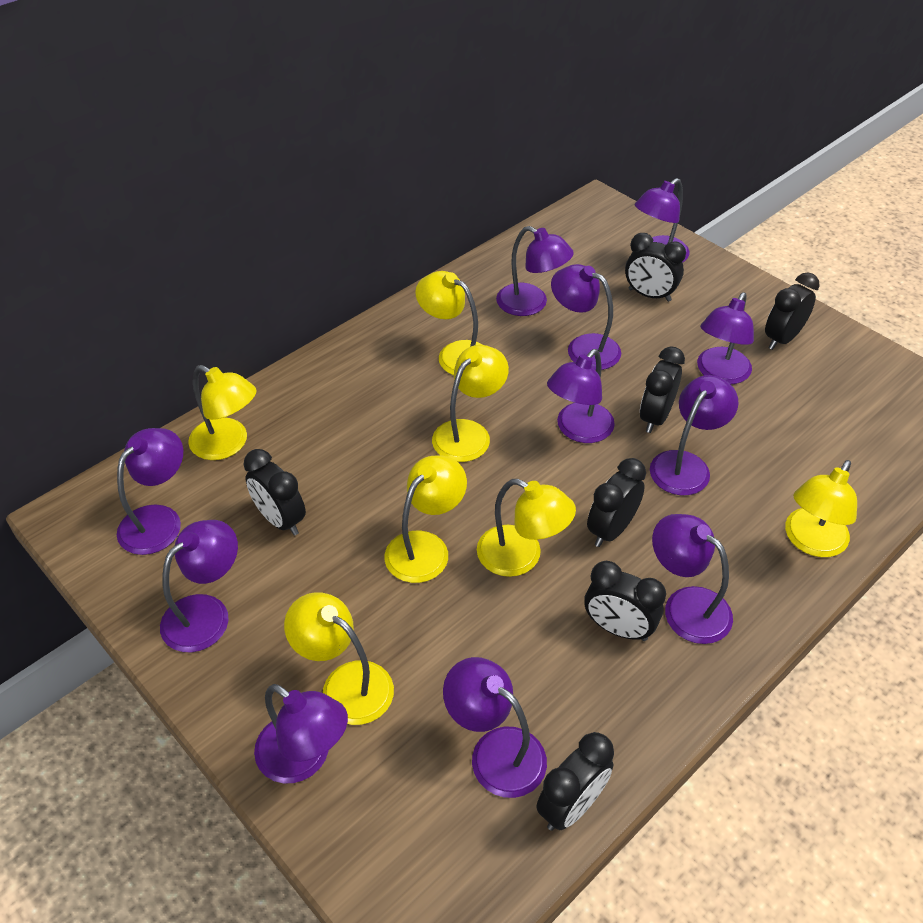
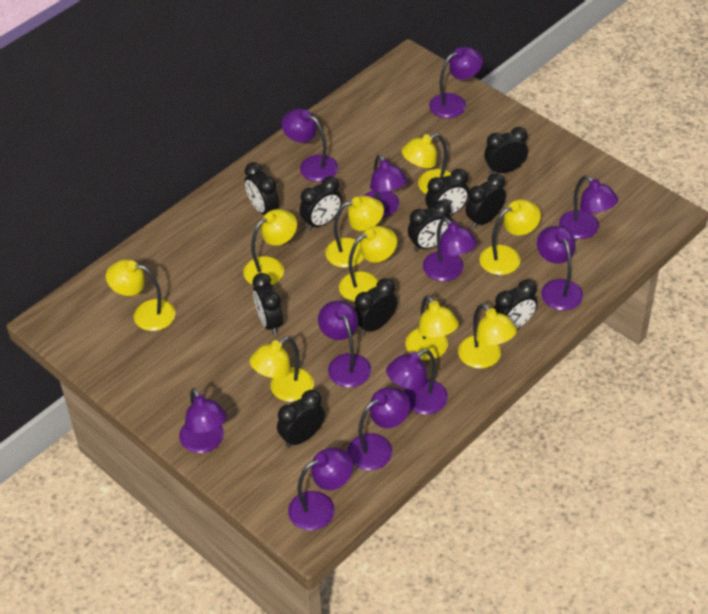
black clock: 7 -> 10
yellow lamp: 7 -> 9

